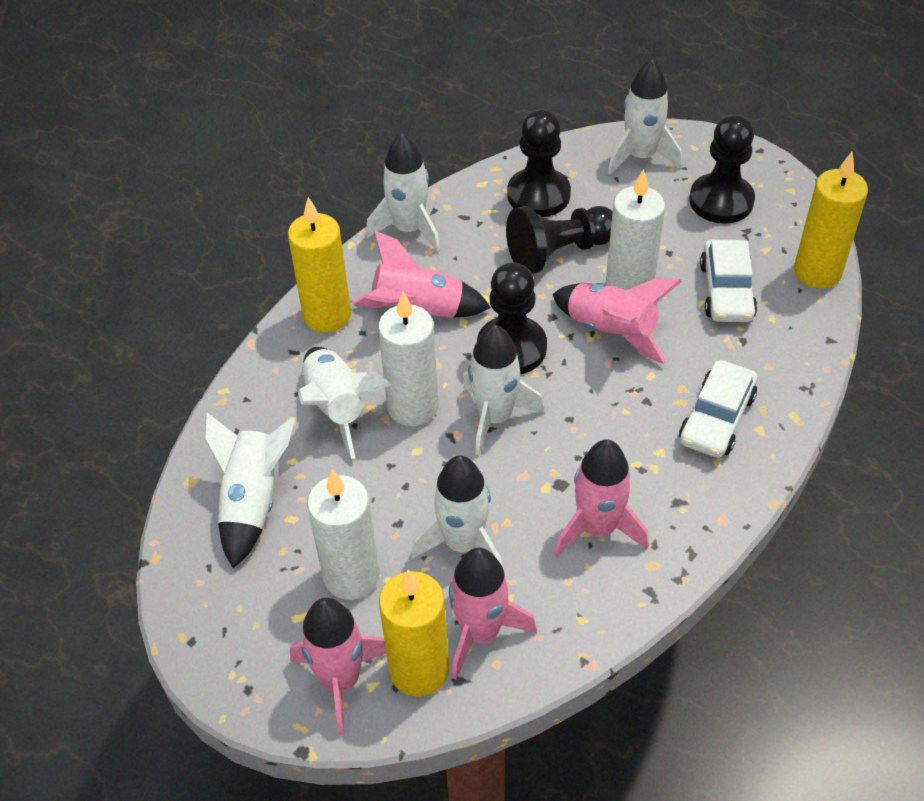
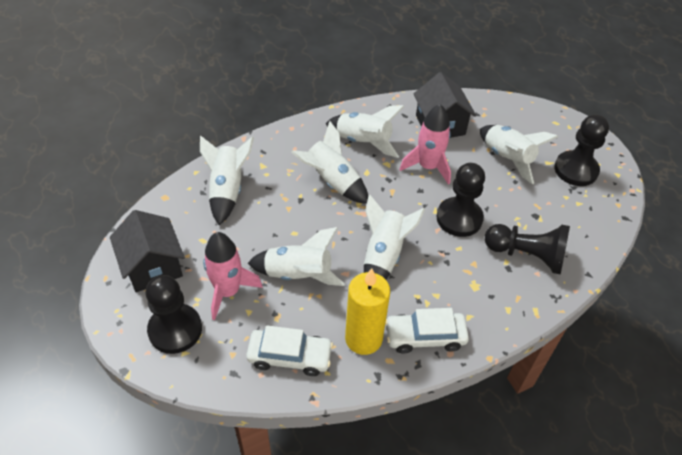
black house: 0 -> 2
pink rocket: 5 -> 2
white candle: 3 -> 0
yellow candle: 3 -> 1

